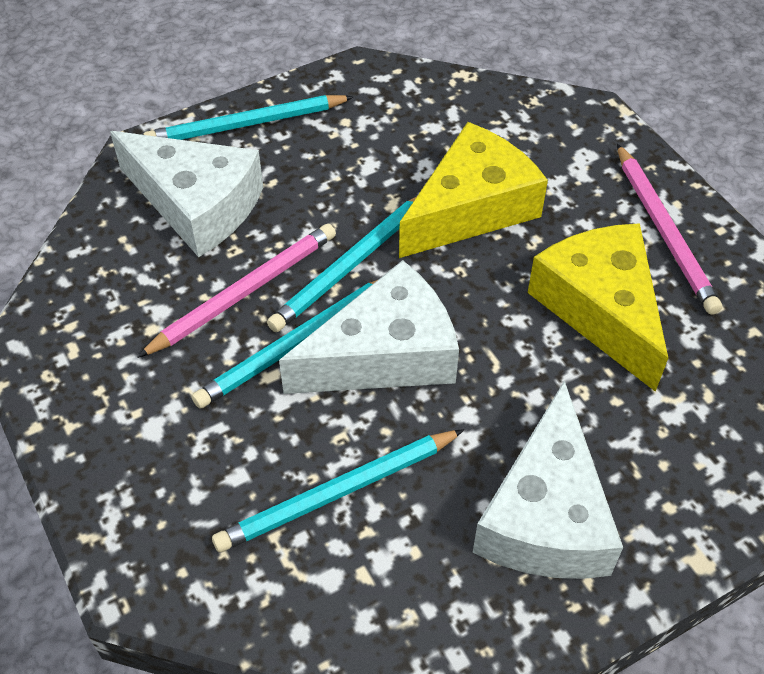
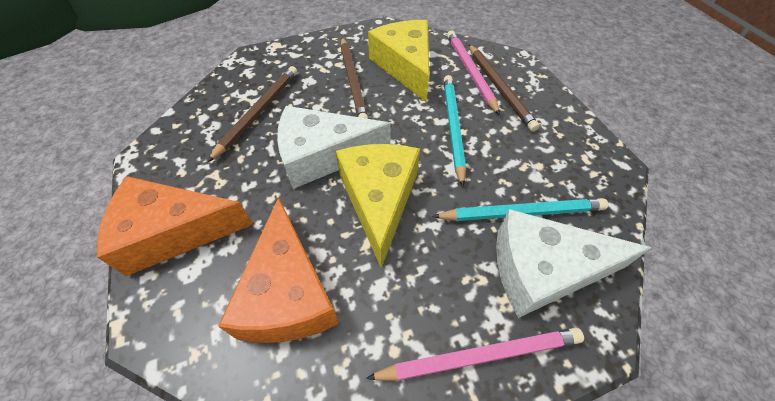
brown pencil: 0 -> 3
orange cheese: 0 -> 2
turquoise pencil: 4 -> 2
white cheese: 3 -> 2

